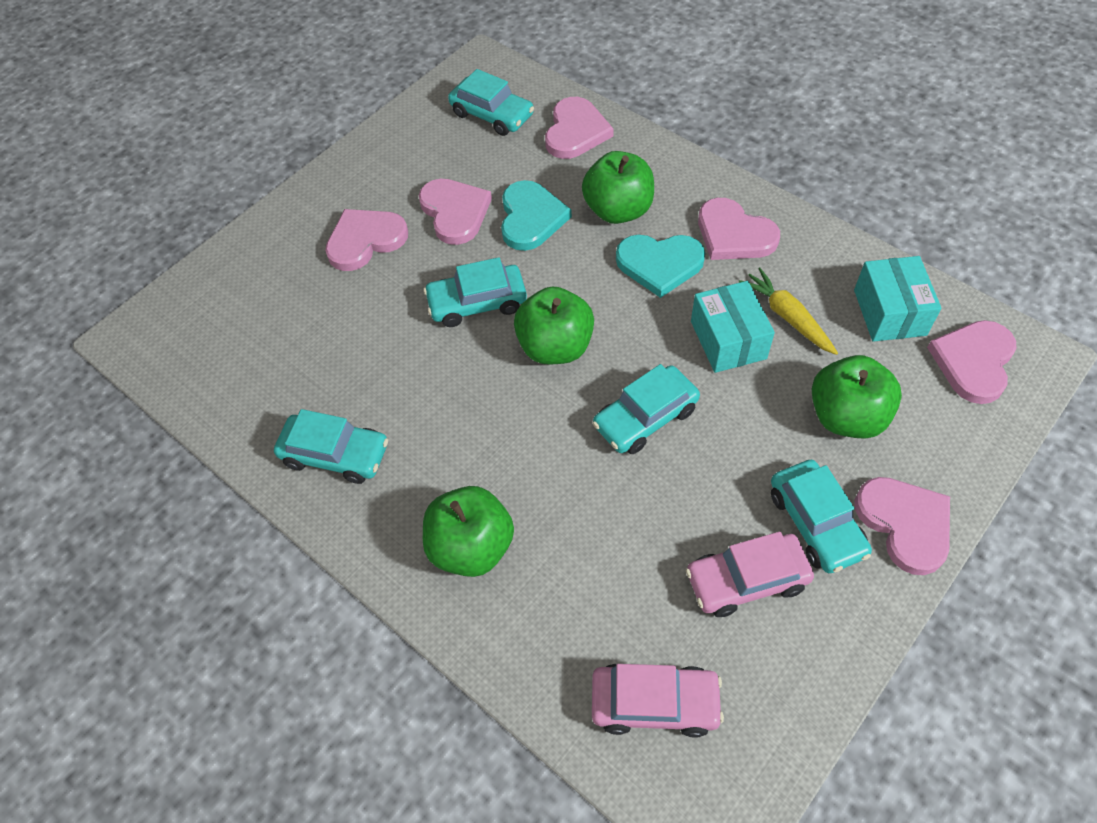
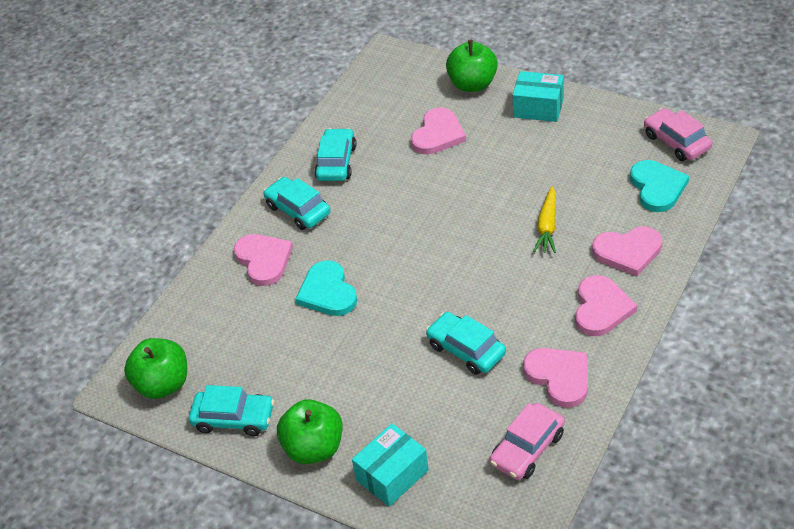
green apple: 4 -> 3
pink heart: 6 -> 5
turquoise car: 5 -> 4

